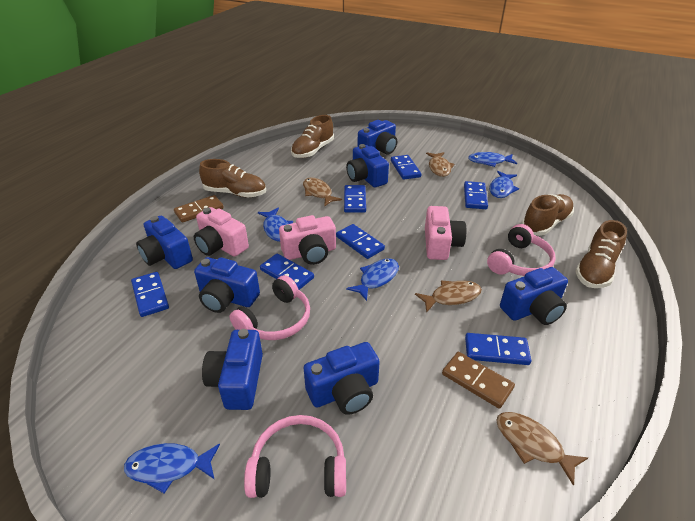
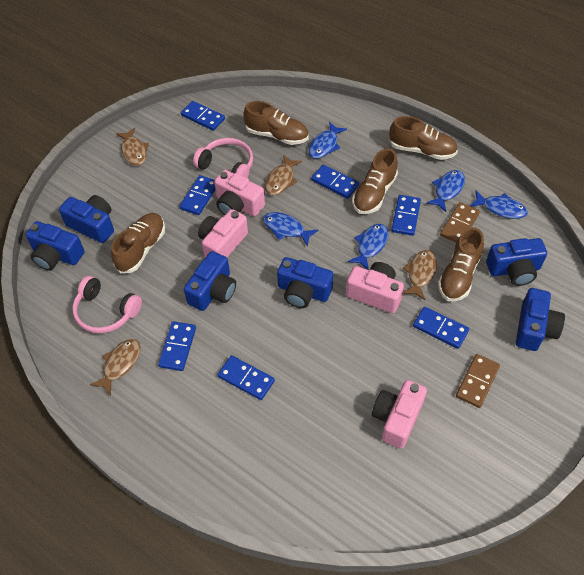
blue camera: 7 -> 6
brown shoe: 4 -> 5
pink camera: 3 -> 4
pink headphones: 3 -> 2

